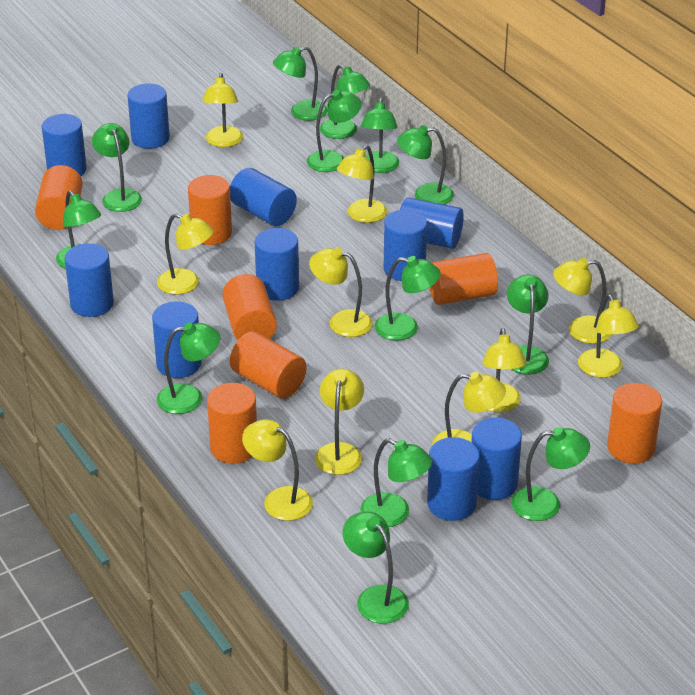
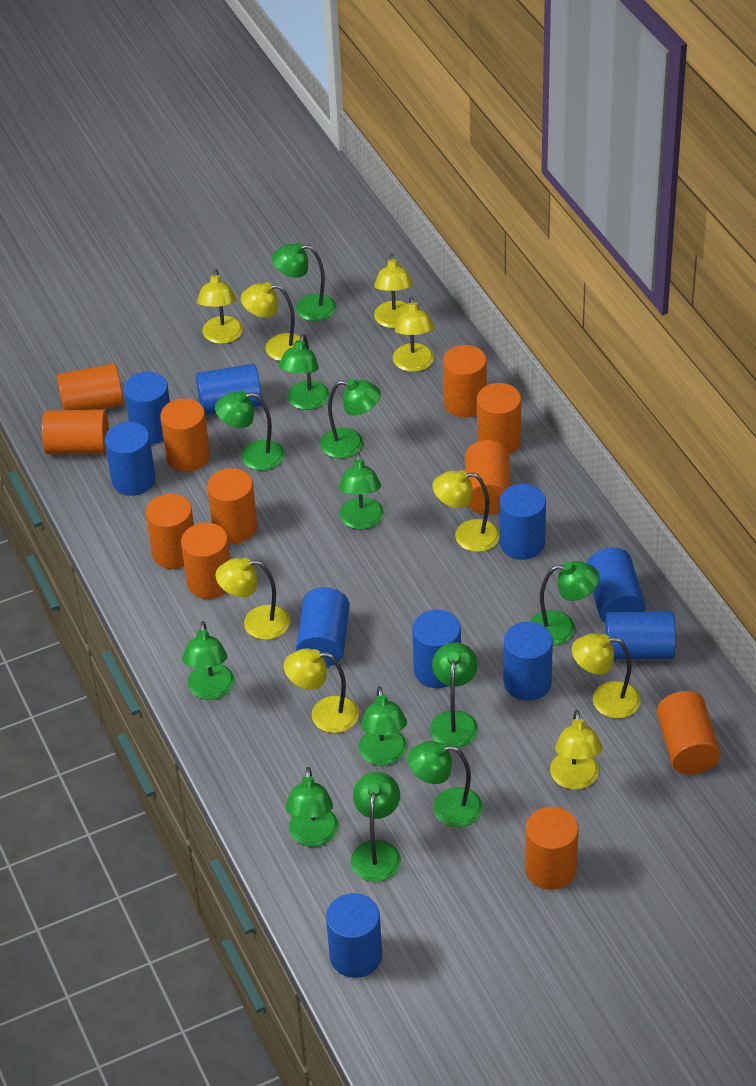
green lamp: 13 -> 12
orange cylinder: 7 -> 11
yellow lamp: 10 -> 9

